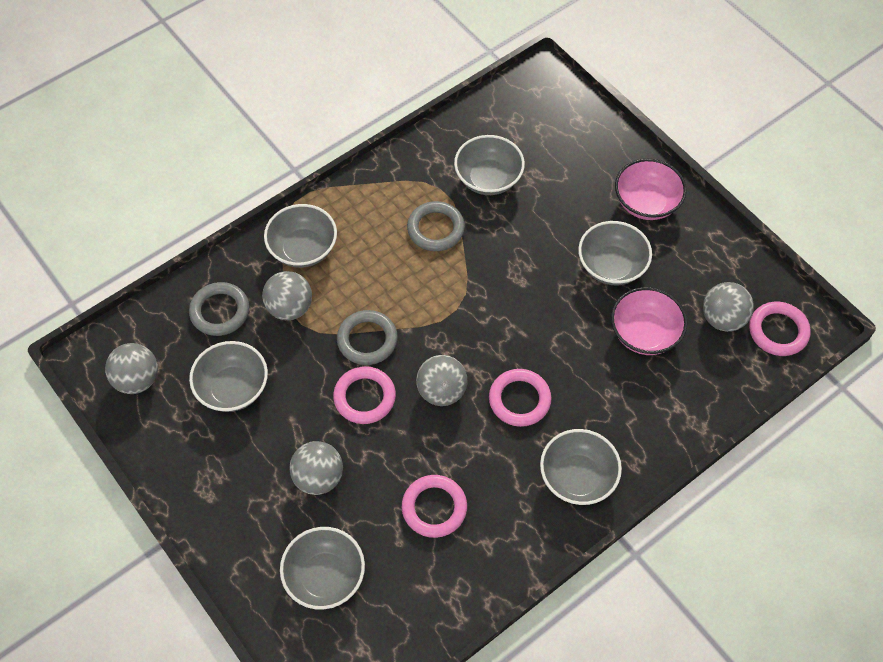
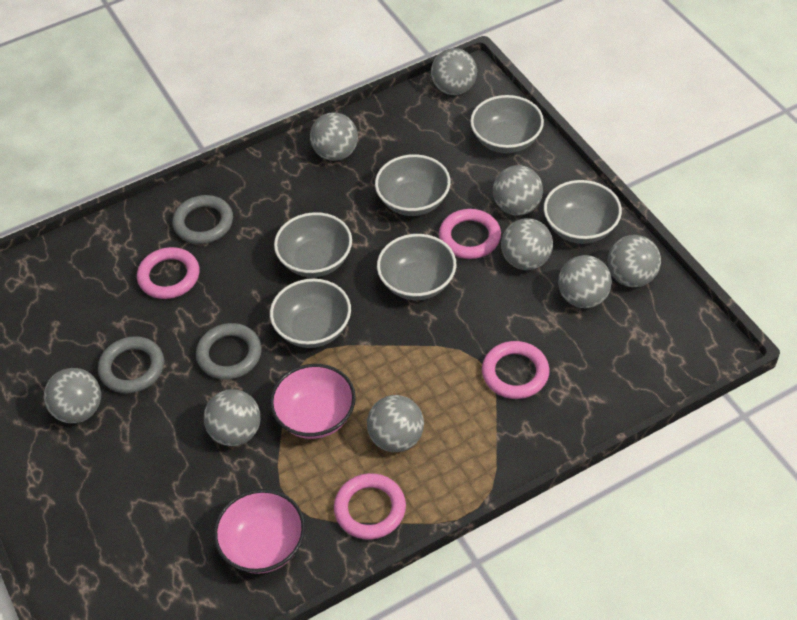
grey ball: 5 -> 9

